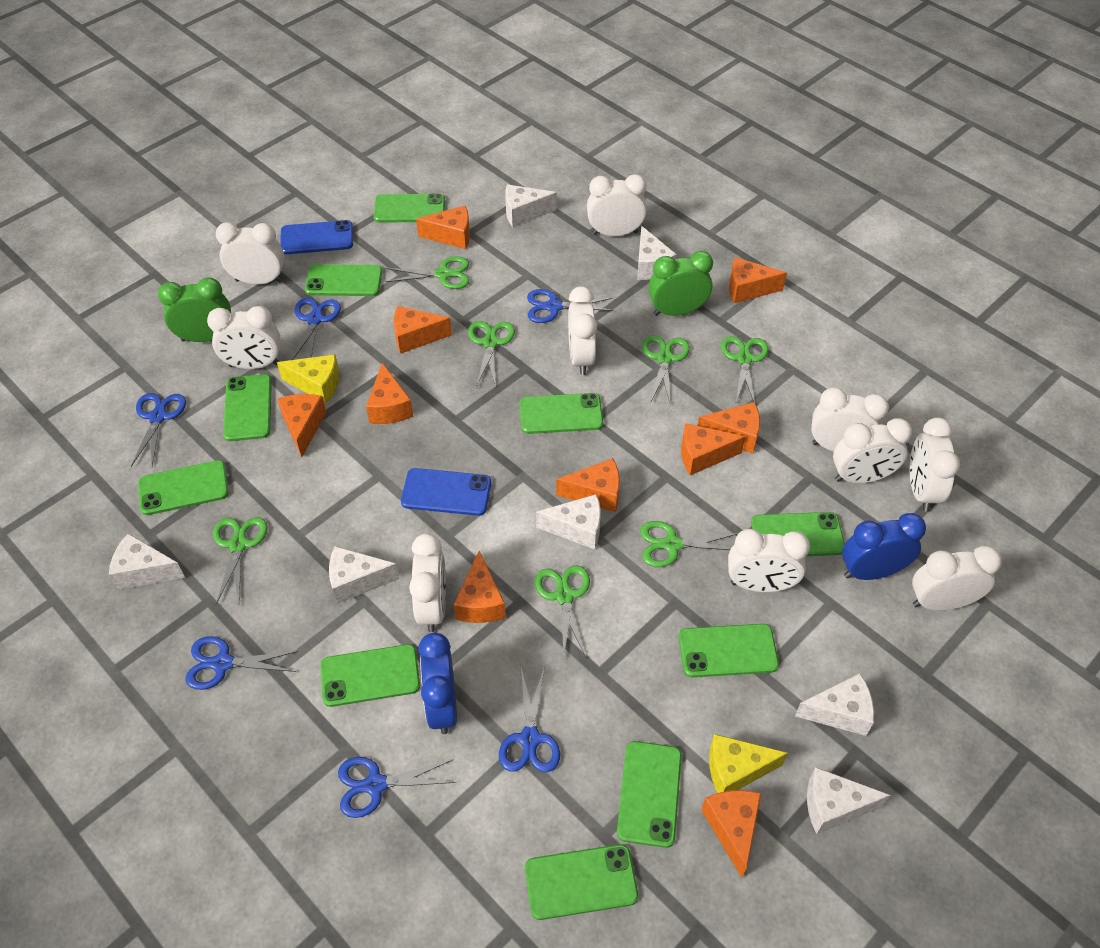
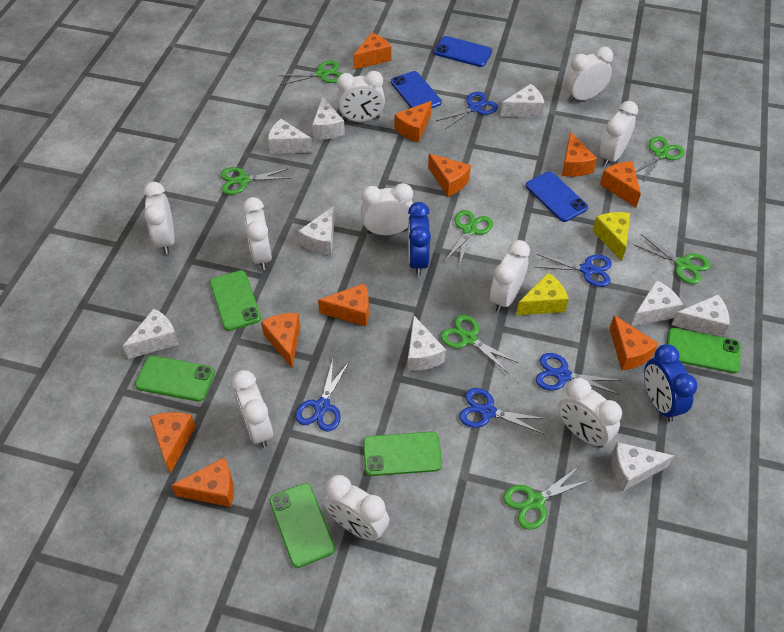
blue phone: 2 -> 3
blue scissors: 6 -> 5
green clock: 2 -> 0
green phone: 10 -> 5
white cheese: 7 -> 9

